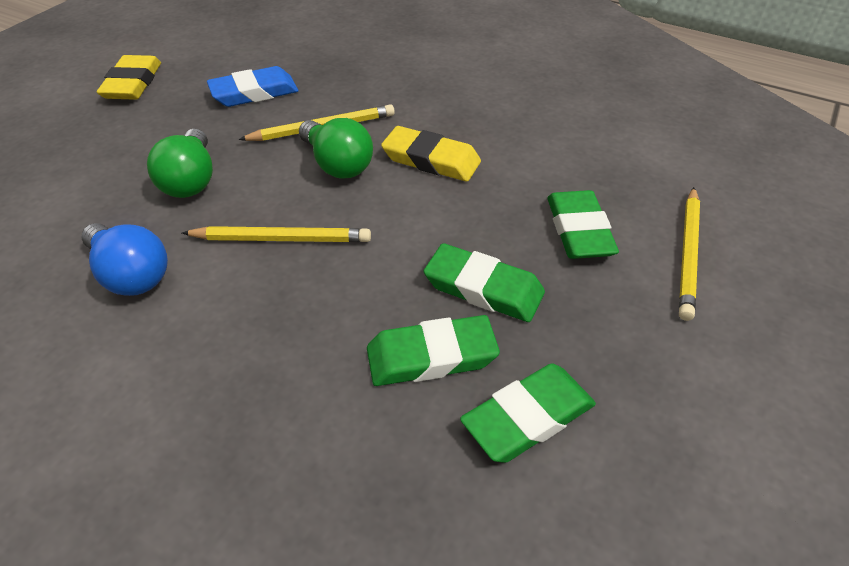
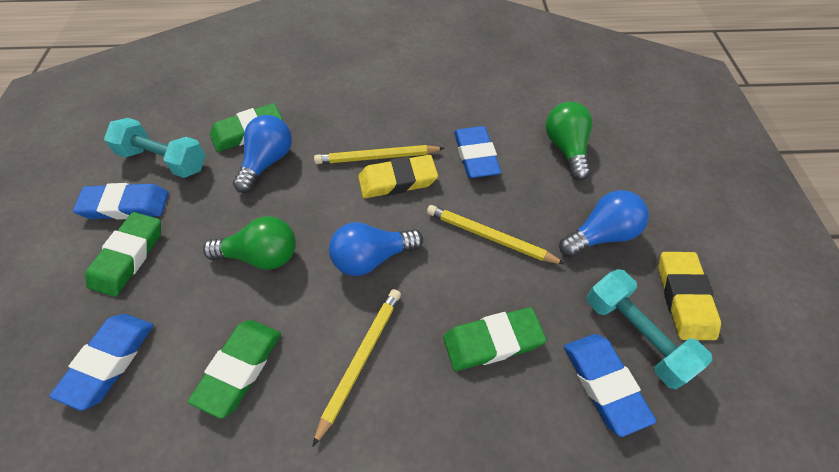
blue eraser: 1 -> 4
blue light bulb: 1 -> 3
turquoise dumbbell: 0 -> 2

